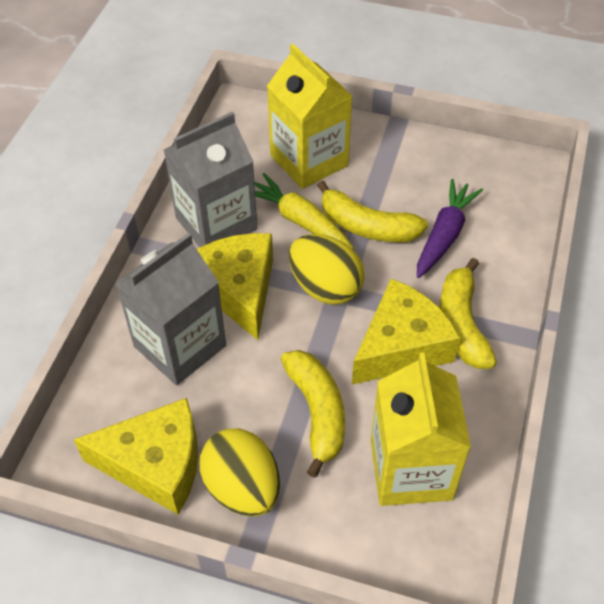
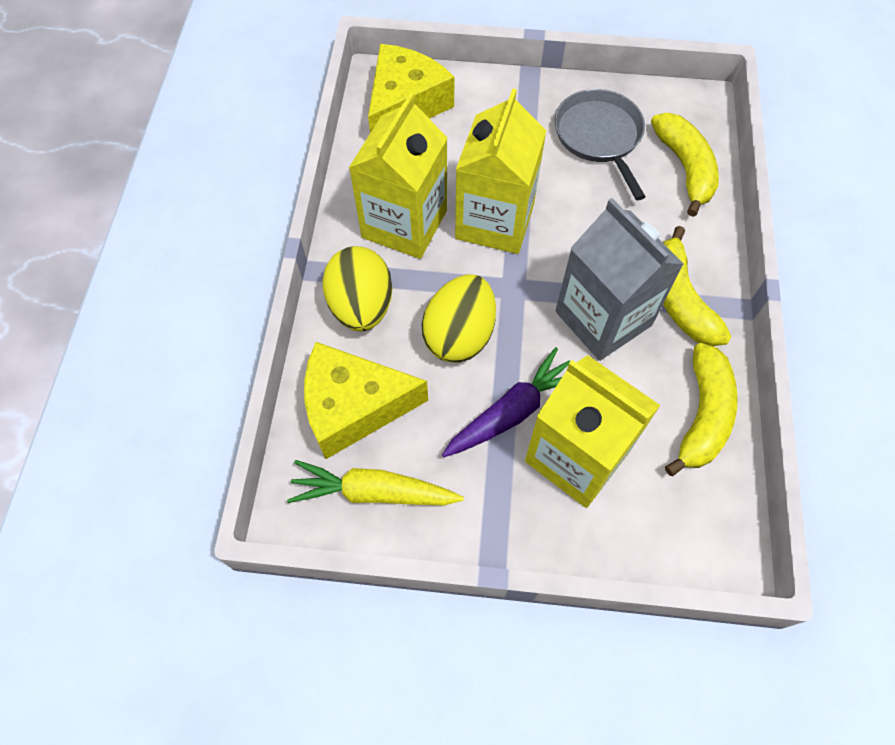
grey carton: 2 -> 1
grey pan: 0 -> 1
yellow carton: 2 -> 3
yellow cheese: 3 -> 2

